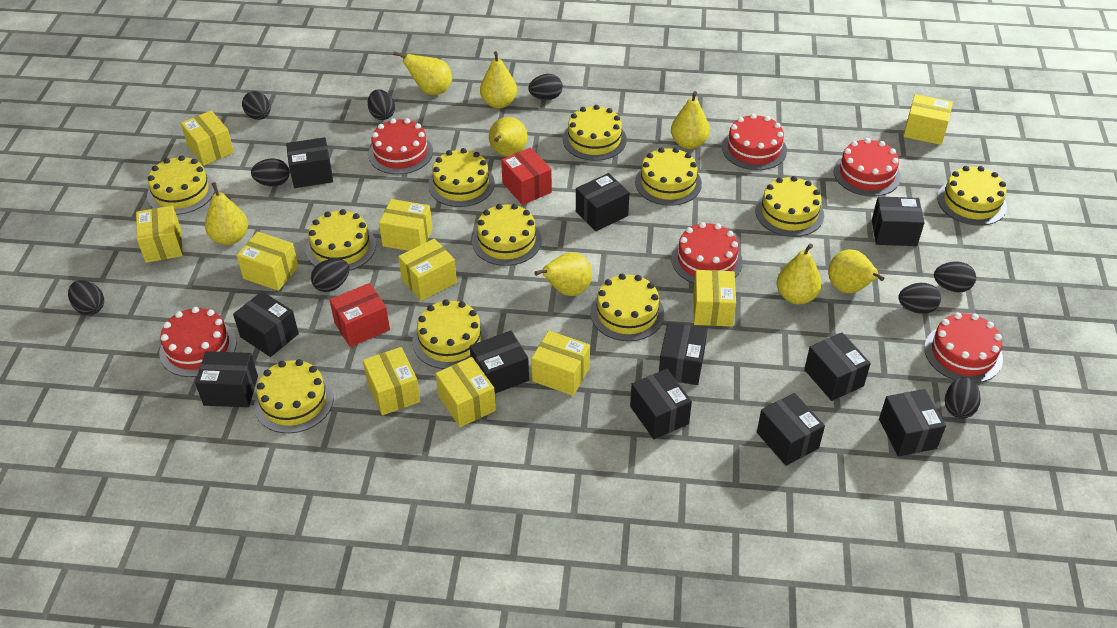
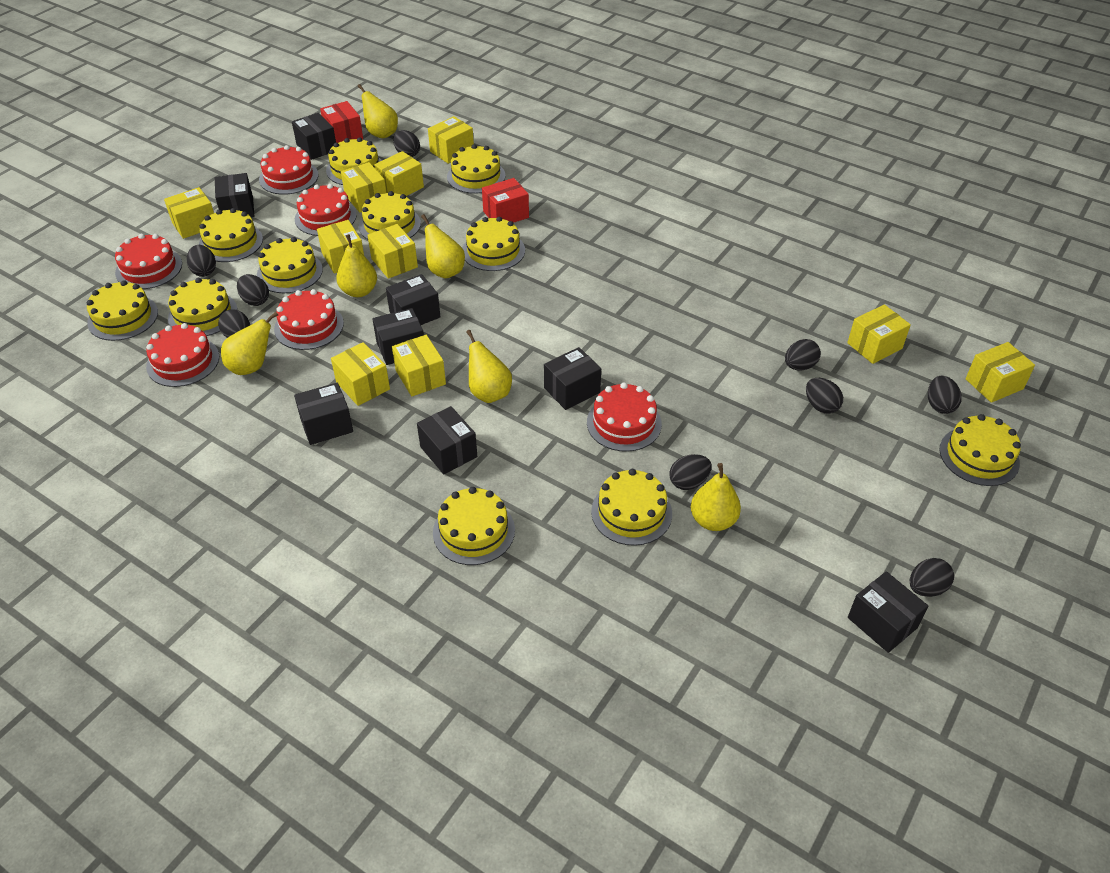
black box: 11 -> 8
yellow pear: 8 -> 6

